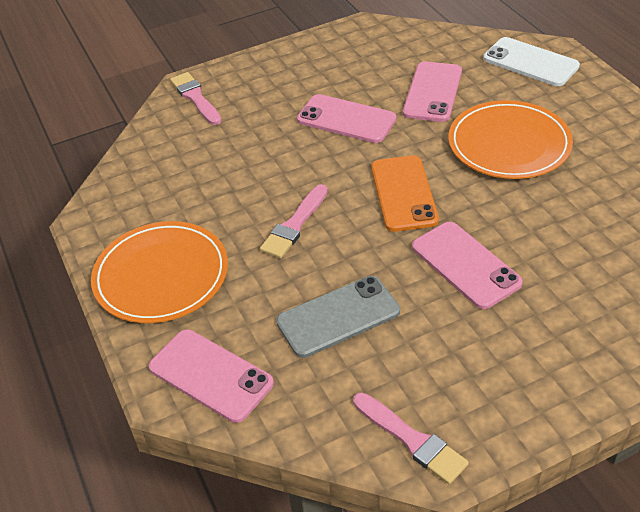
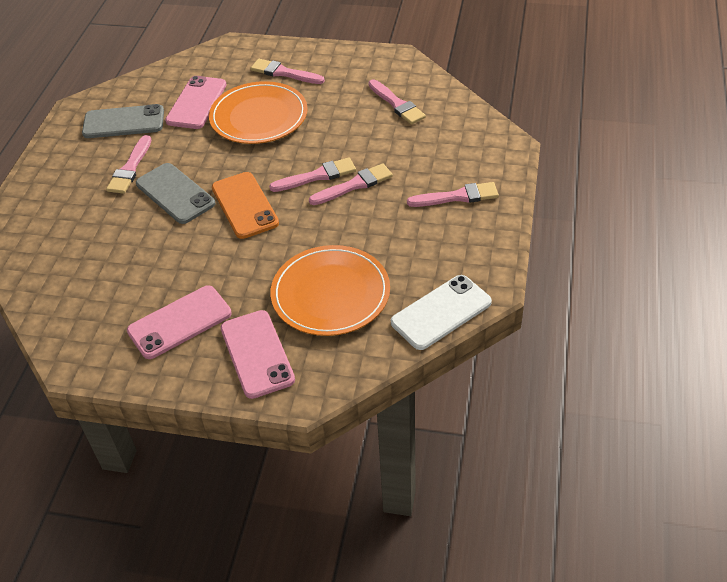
grey phone: 1 -> 2
pink brush: 3 -> 6
pink phone: 4 -> 3

